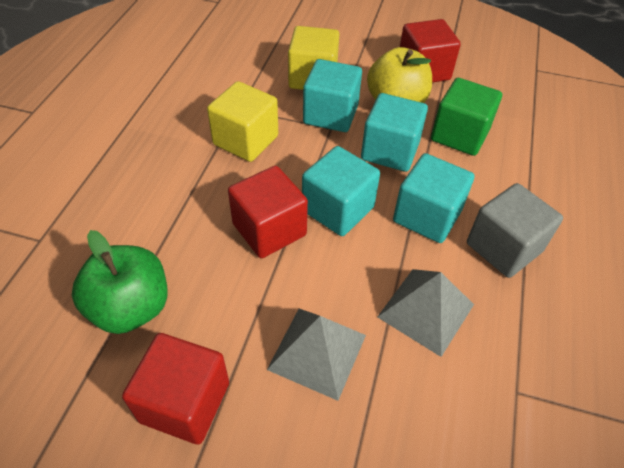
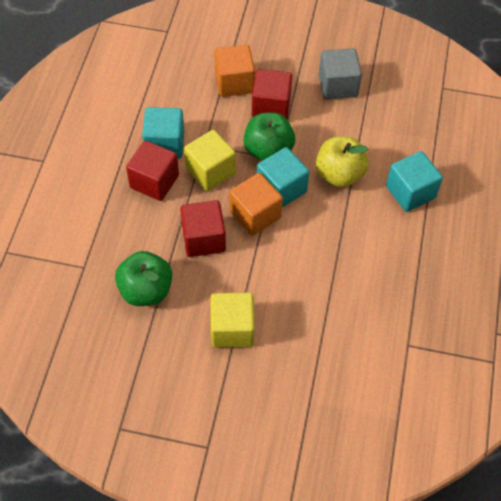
green apple: 1 -> 2
green cube: 1 -> 0
grey pyramid: 2 -> 0
orange cube: 0 -> 2
turquoise cube: 4 -> 3

